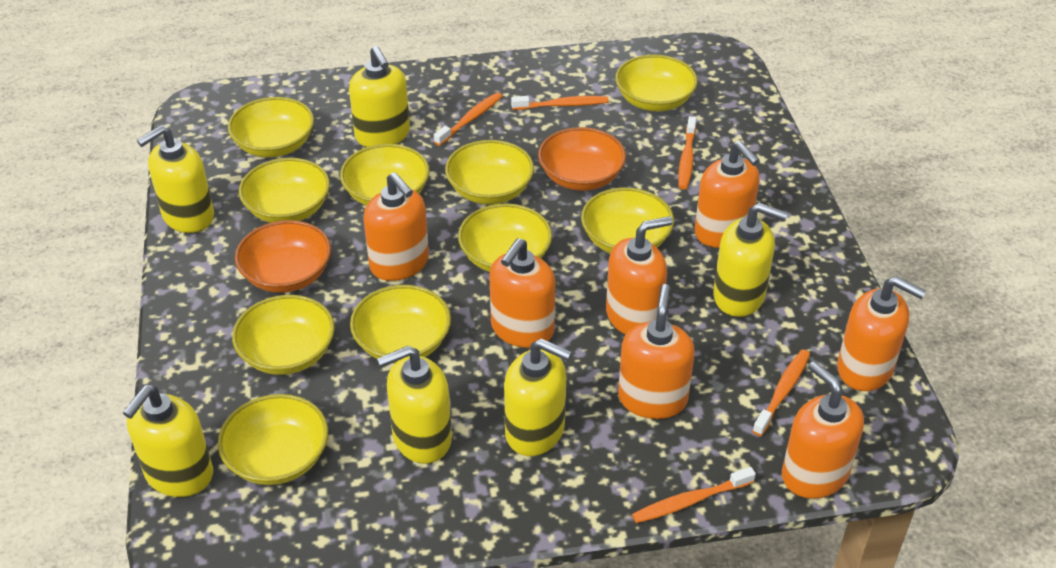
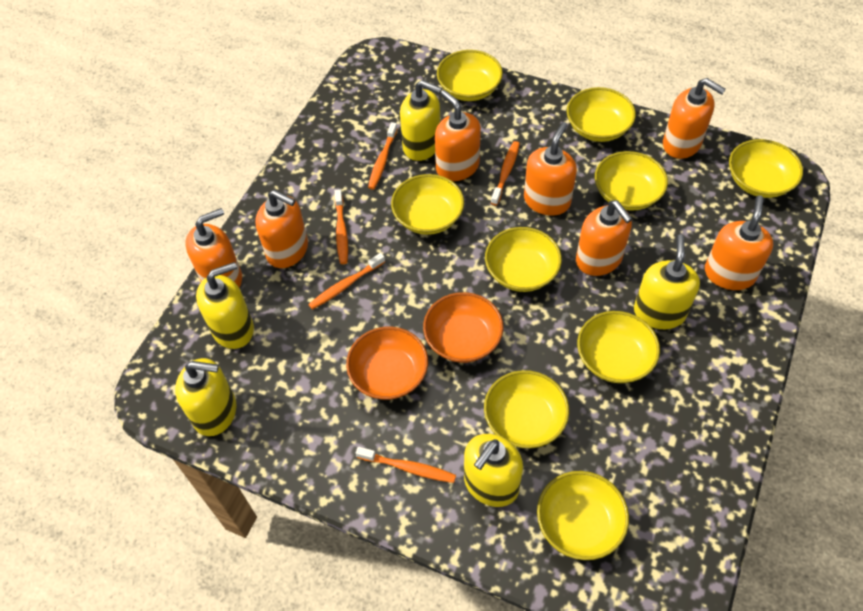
yellow bowl: 10 -> 9
yellow soap dispenser: 6 -> 5

